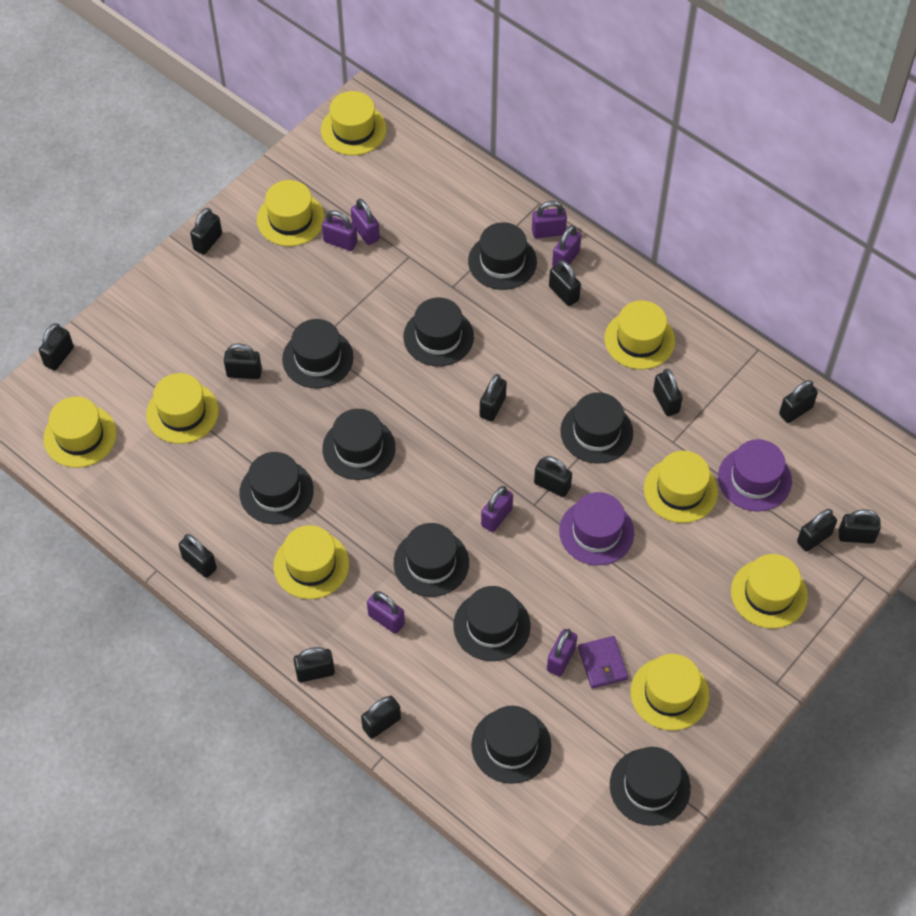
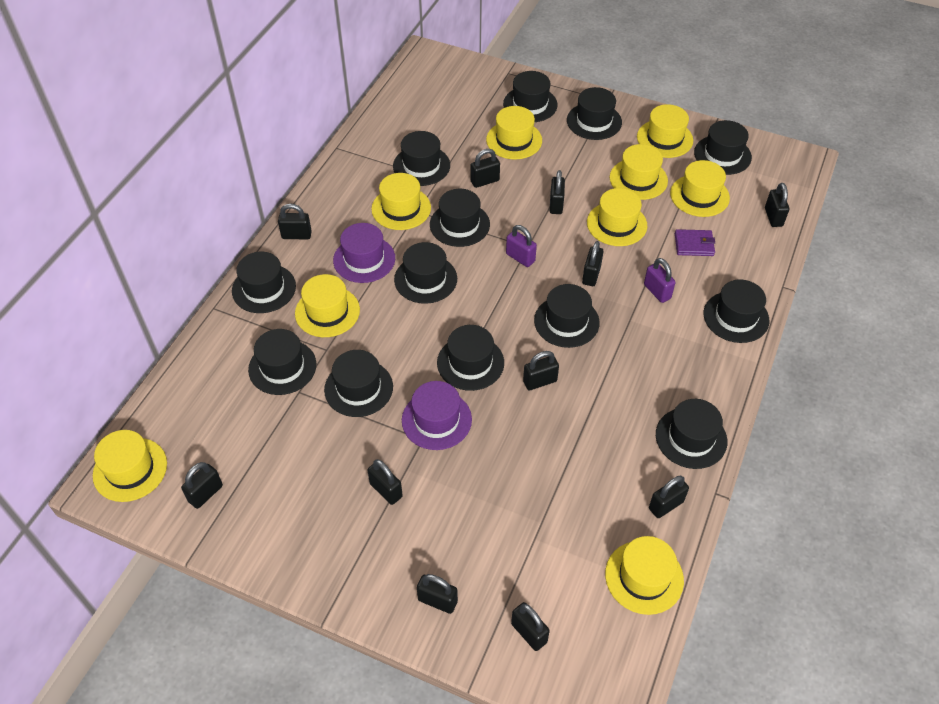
black hat: 10 -> 13
black padlock: 13 -> 11
purple padlock: 7 -> 2

